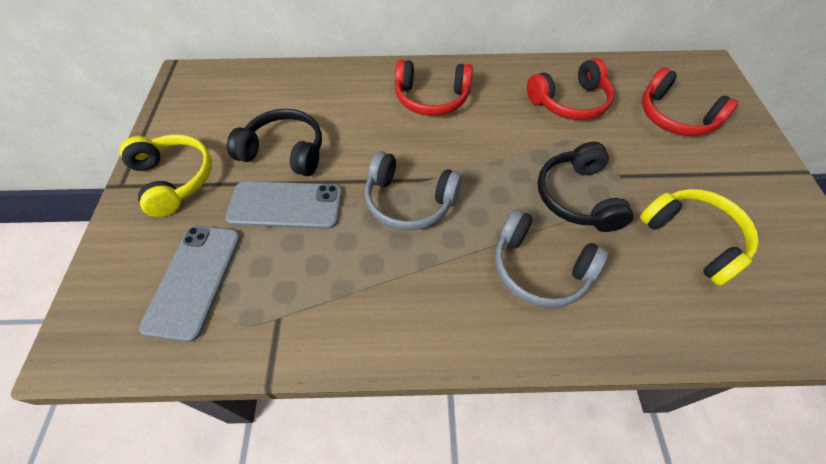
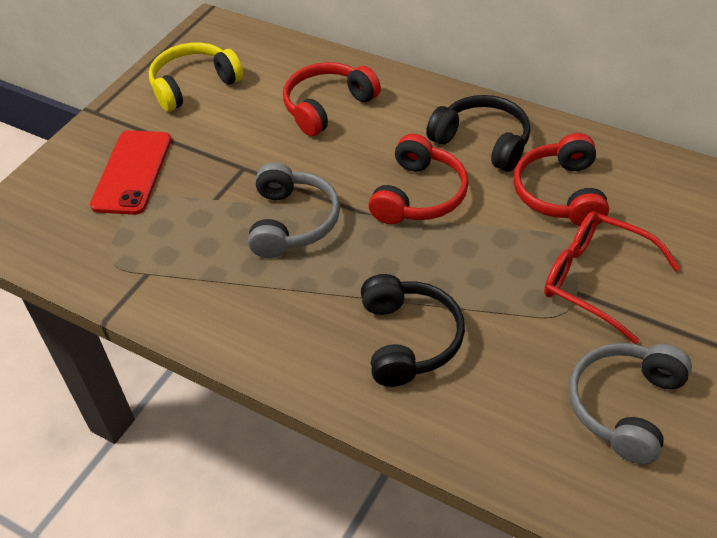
grey phone: 2 -> 0
red glasses: 0 -> 1
red phone: 0 -> 1
yellow headphones: 2 -> 1

